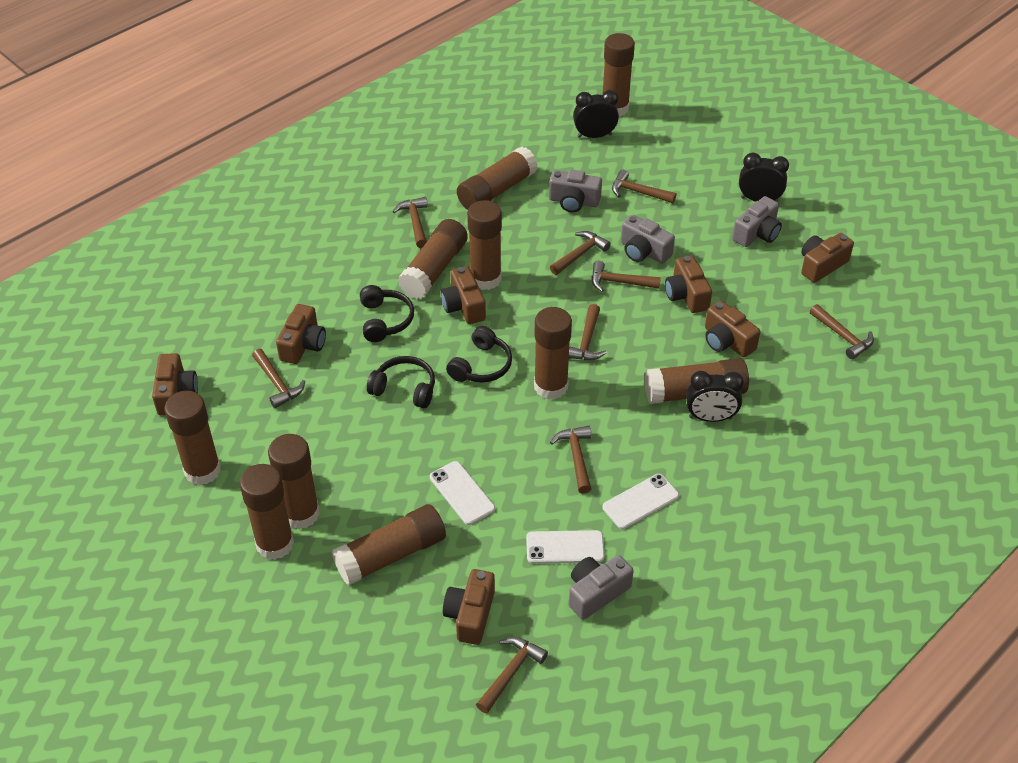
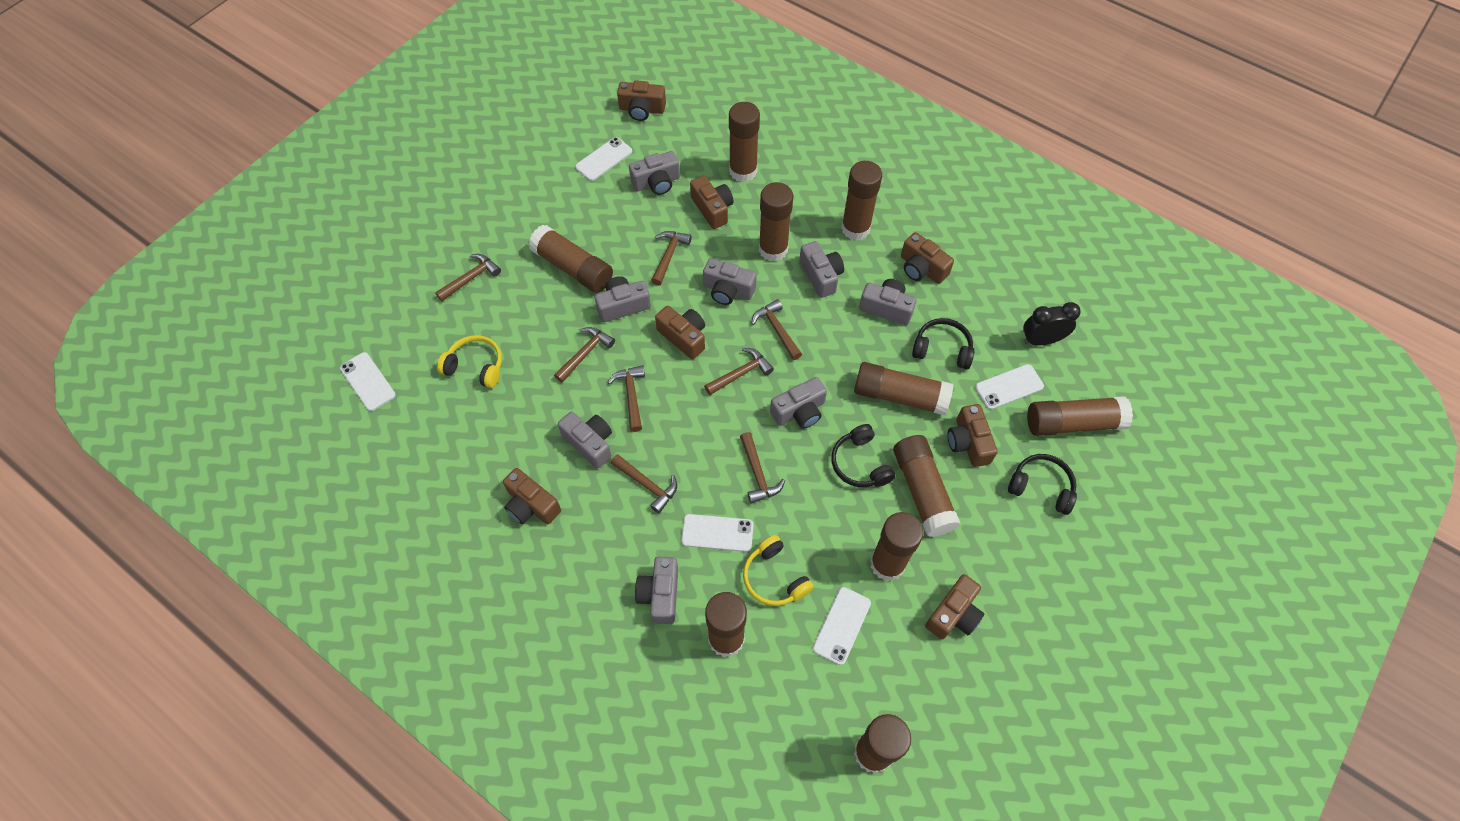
black clock: 3 -> 1
brown hammer: 9 -> 8
grey camera: 4 -> 8
white phone: 3 -> 5
yellow headphones: 0 -> 2

